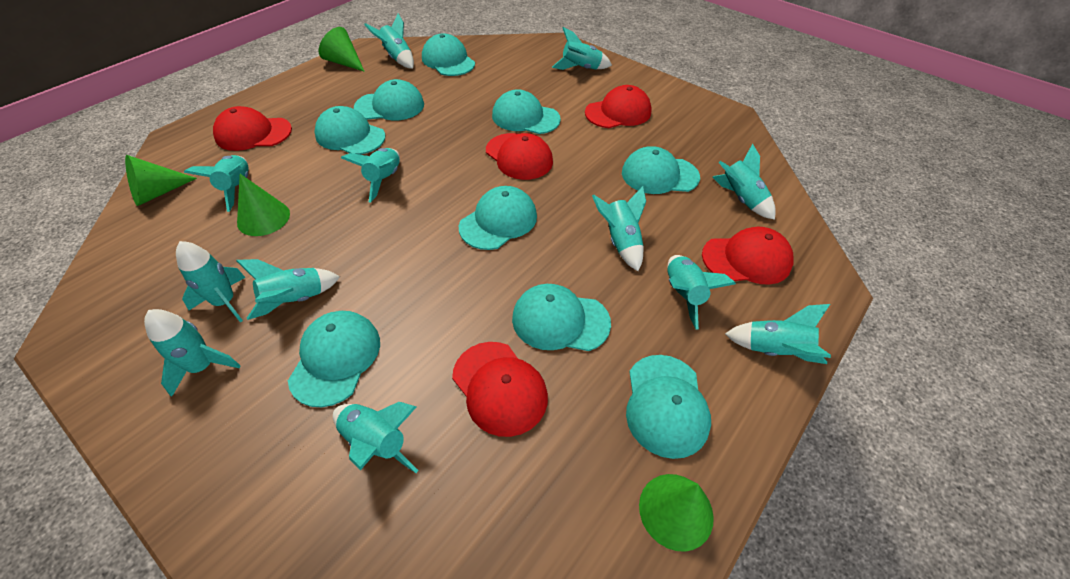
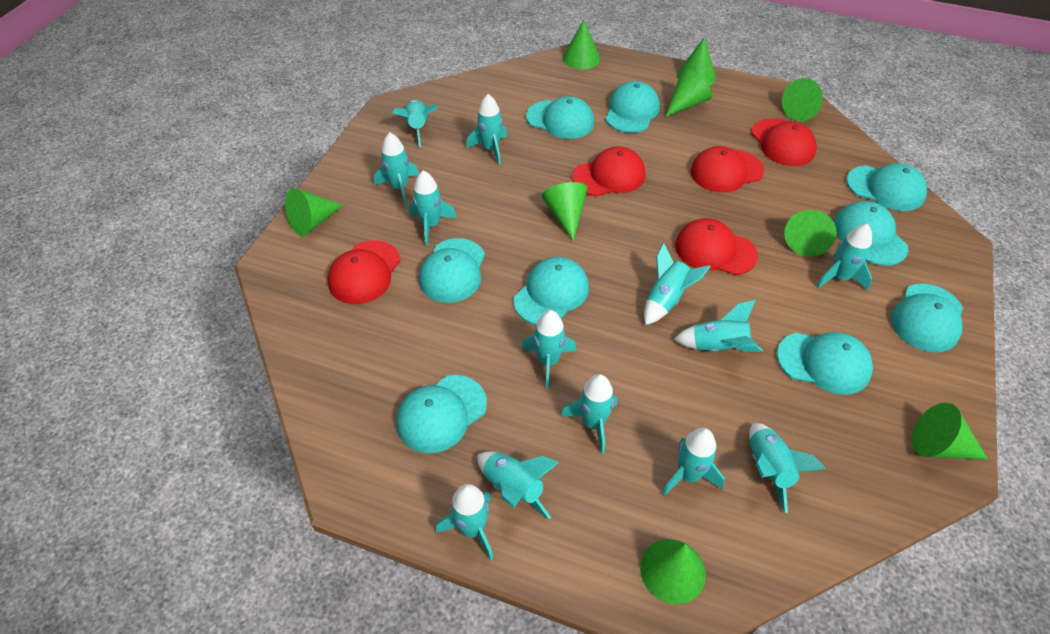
green cone: 4 -> 9
turquoise rocket: 12 -> 13

